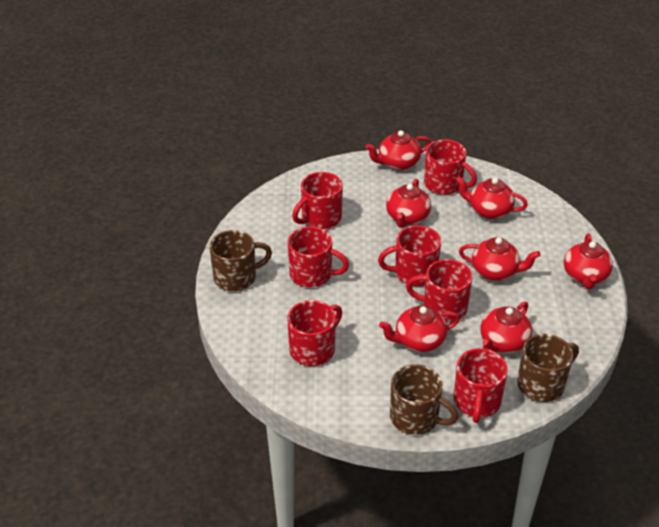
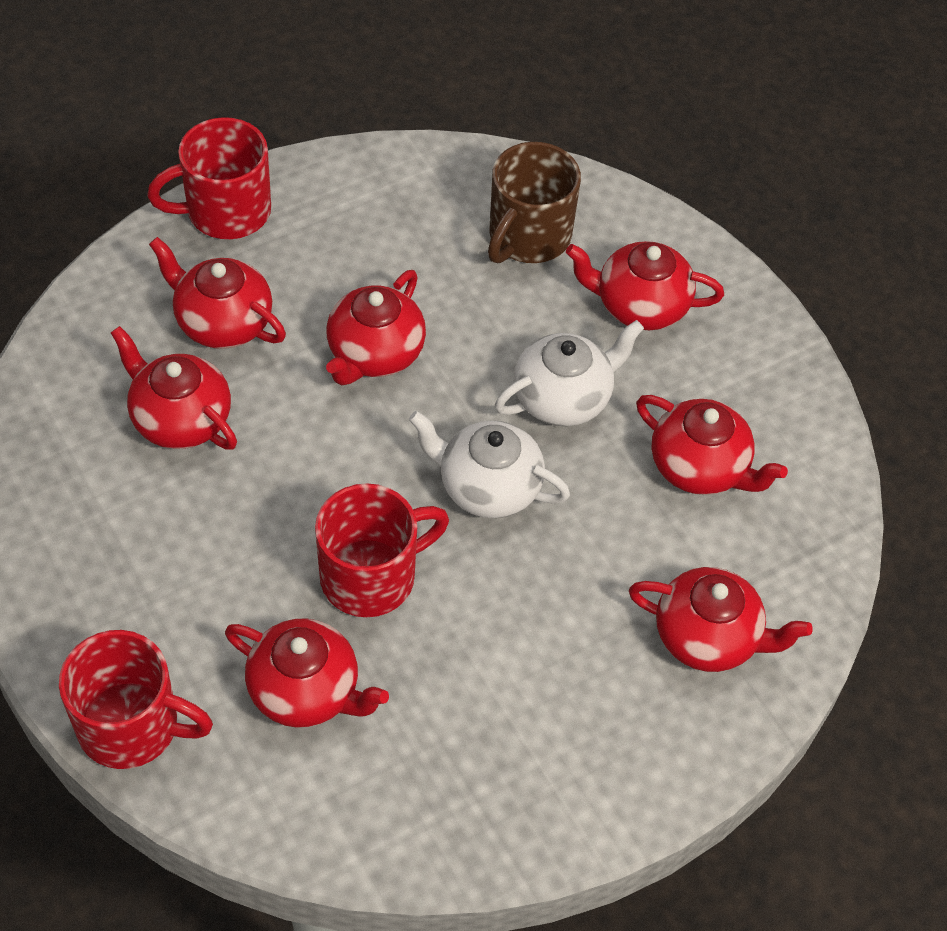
brown mug: 3 -> 1
red mug: 7 -> 3
white teapot: 0 -> 2

